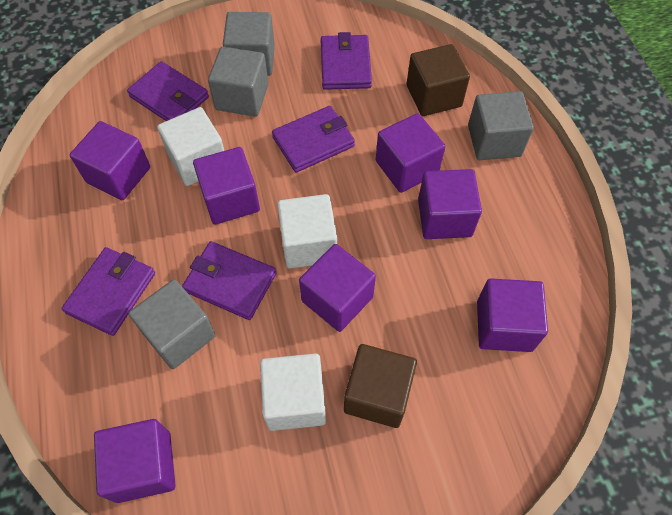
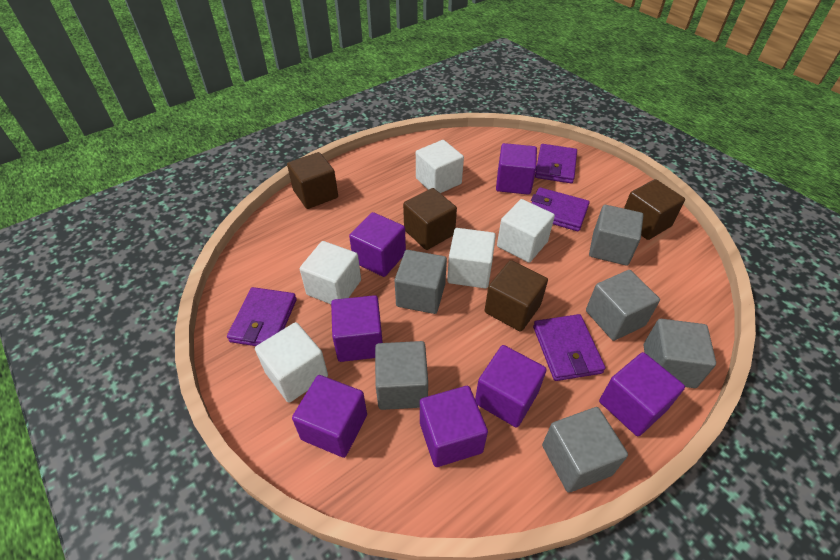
brown cube: 2 -> 4
grey cube: 4 -> 6
purple wallet: 5 -> 4
white cube: 3 -> 5

